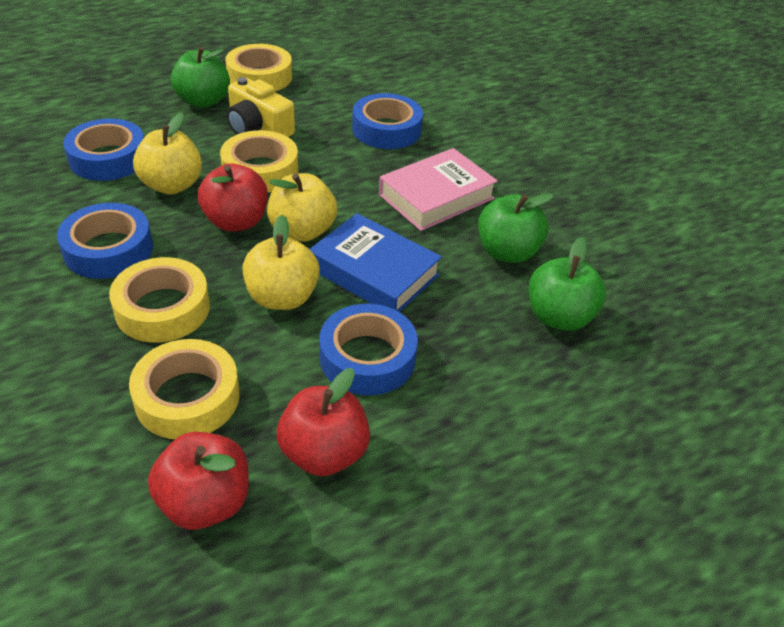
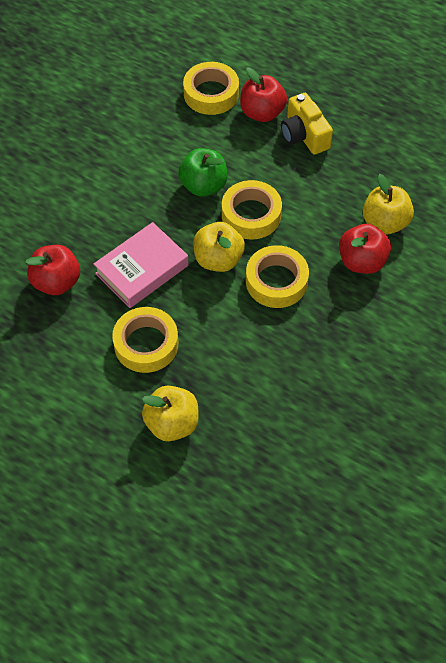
blue book: 1 -> 0
blue tape: 4 -> 0
green apple: 3 -> 1

